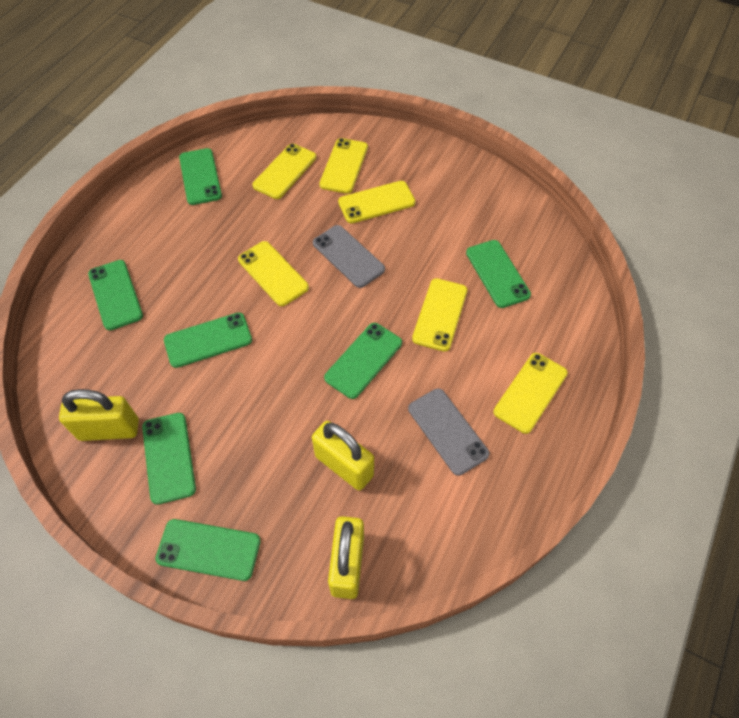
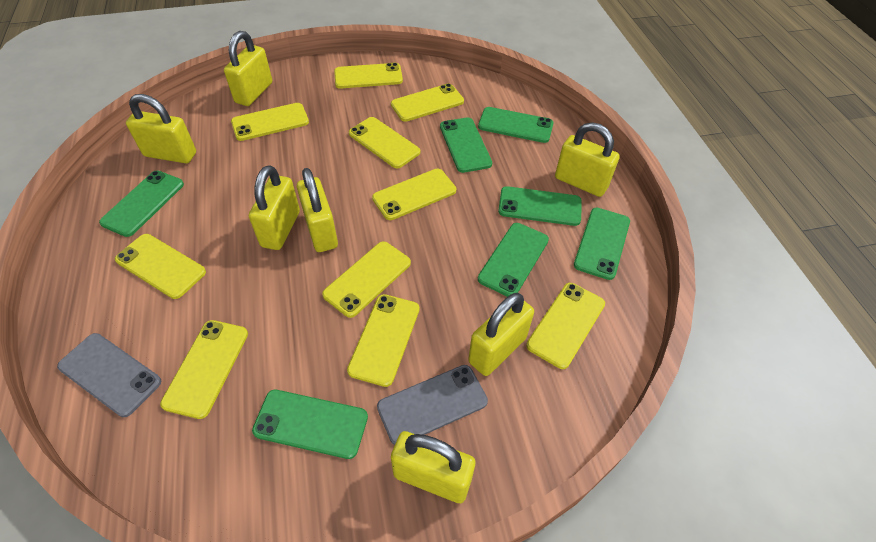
yellow padlock: 3 -> 7
yellow phone: 6 -> 10

